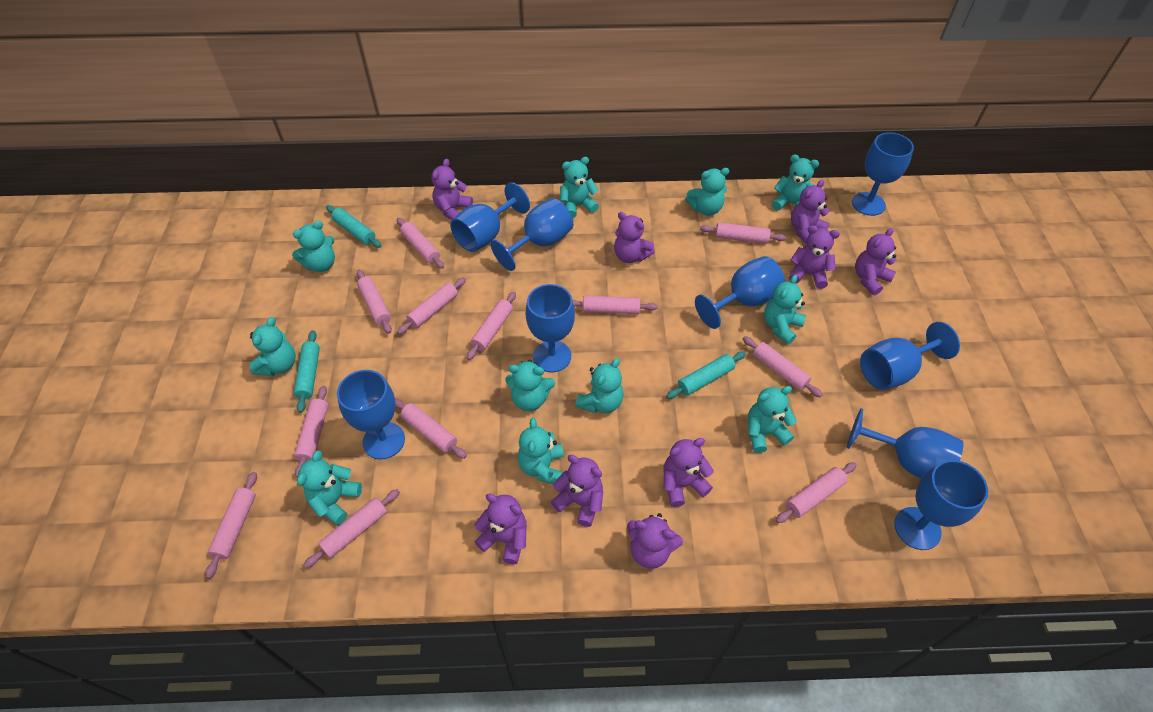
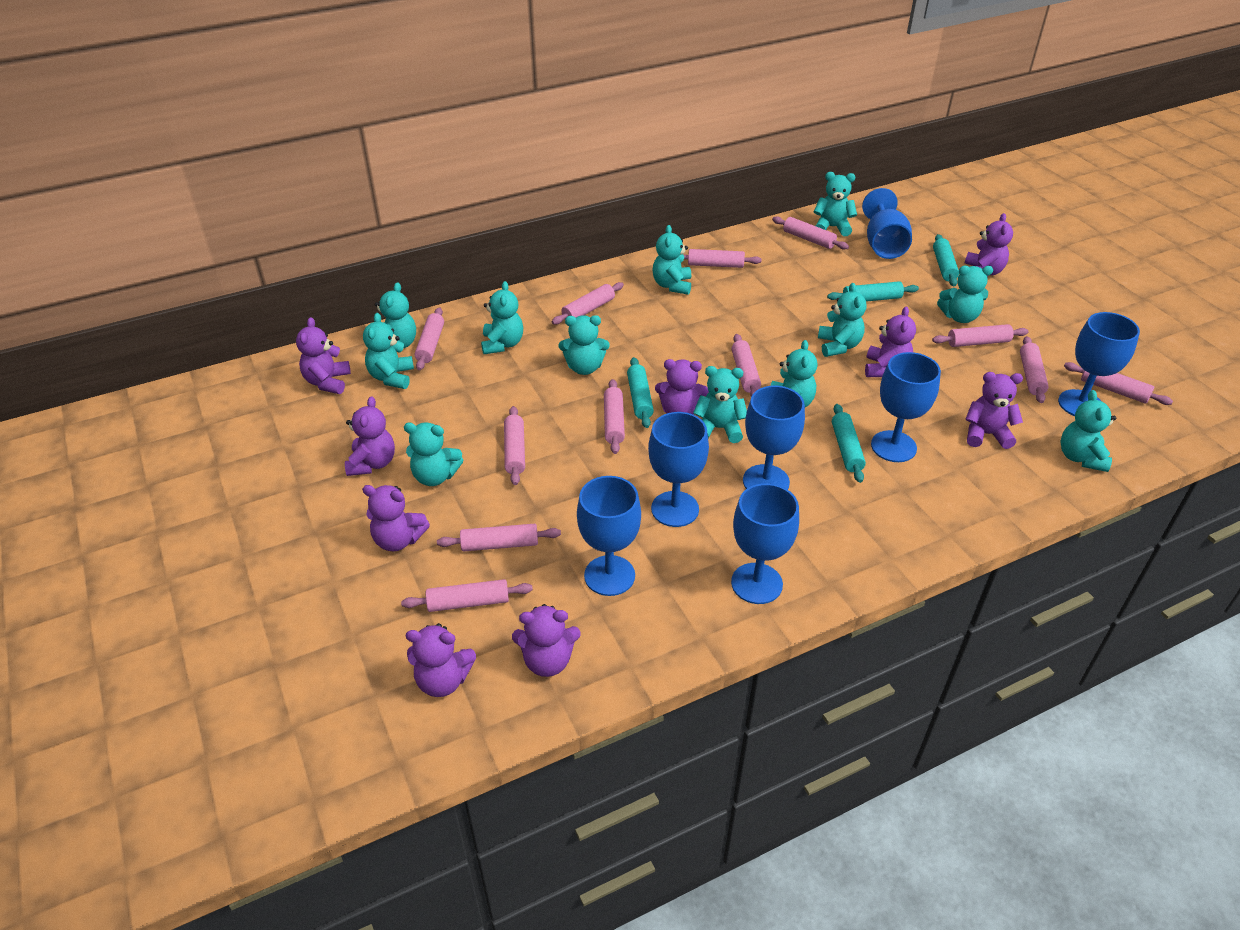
blue goblet: 9 -> 7
turquoise rolling pin: 3 -> 4
turquoise teddy bear: 11 -> 12

